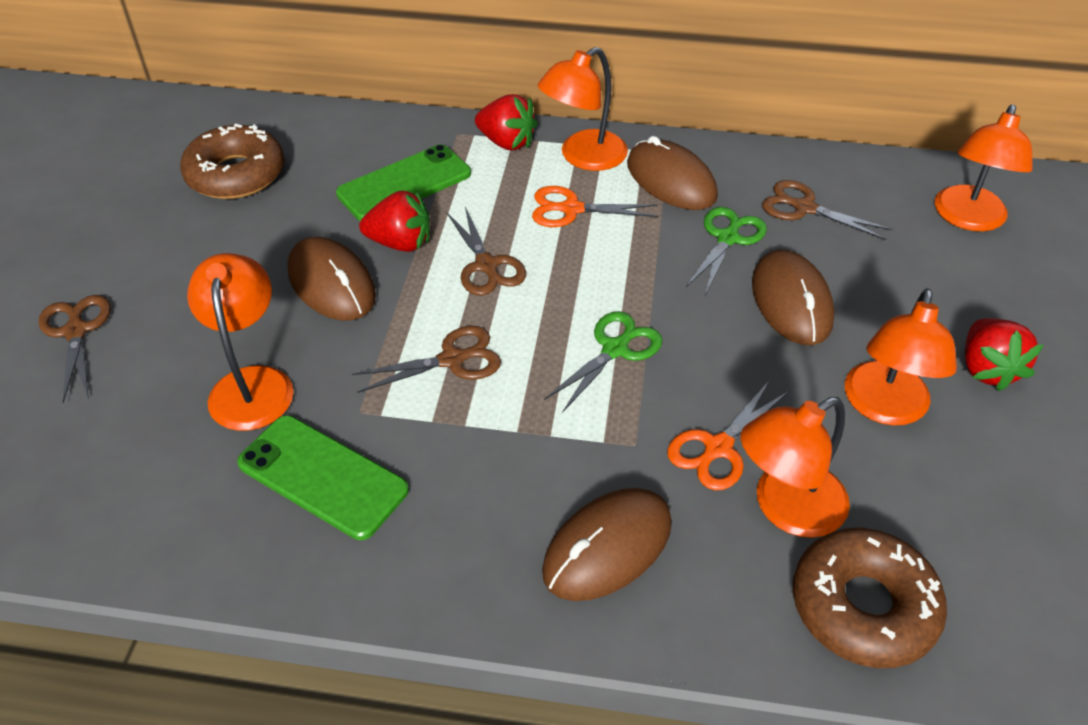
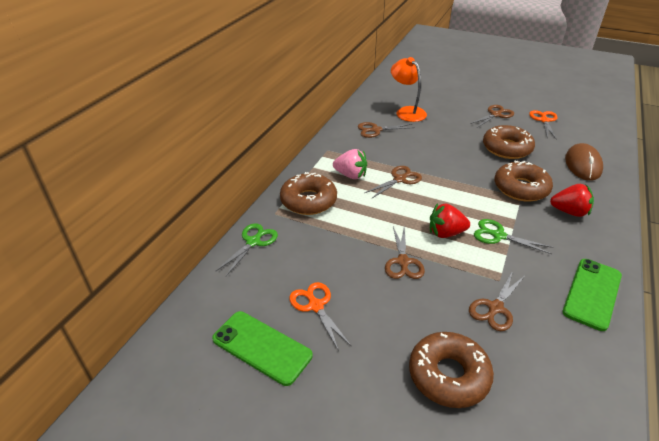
brown donut: 2 -> 4
brown mouse: 4 -> 1
brown scissors: 4 -> 5
orange lamp: 5 -> 1
pink strawberry: 0 -> 1
red strawberry: 3 -> 2

